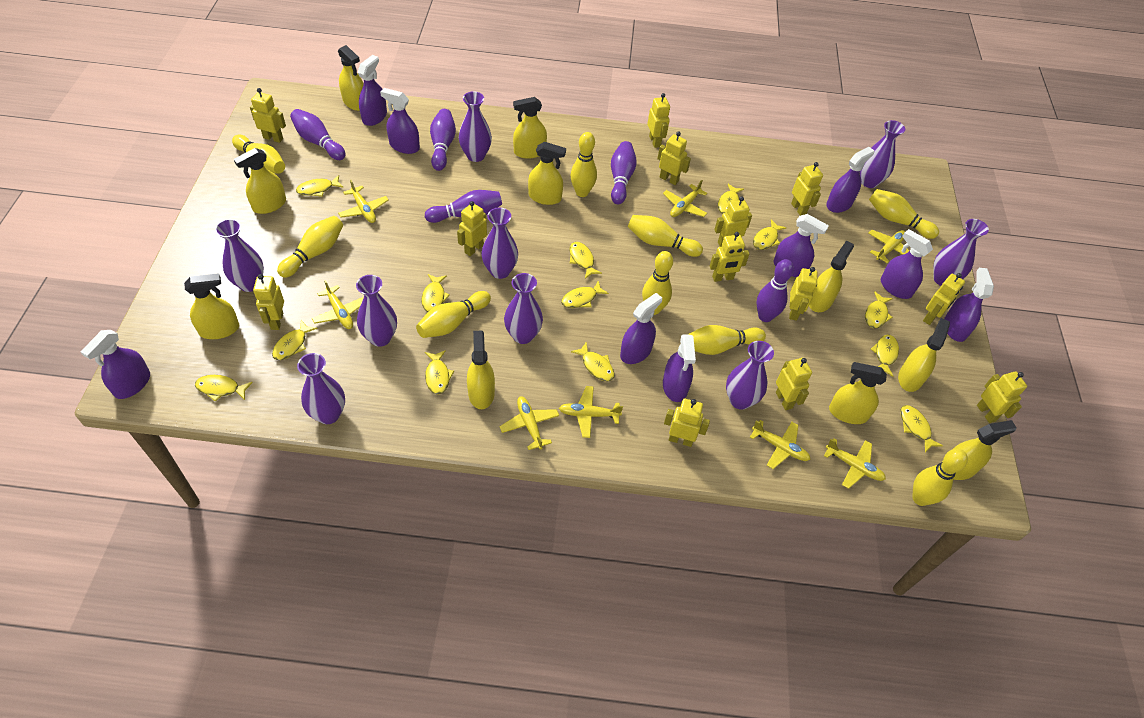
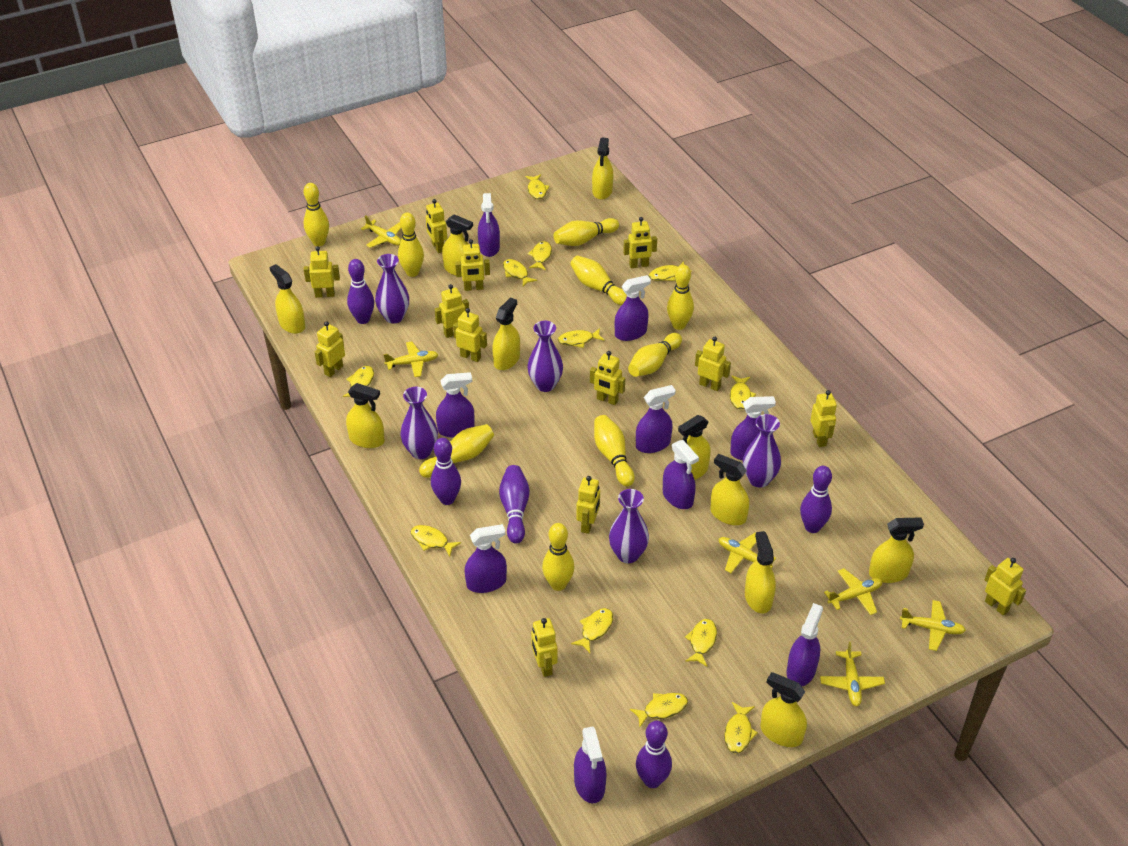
purple vase: 9 -> 5
yellow fish: 13 -> 12
yellow plane: 8 -> 6

